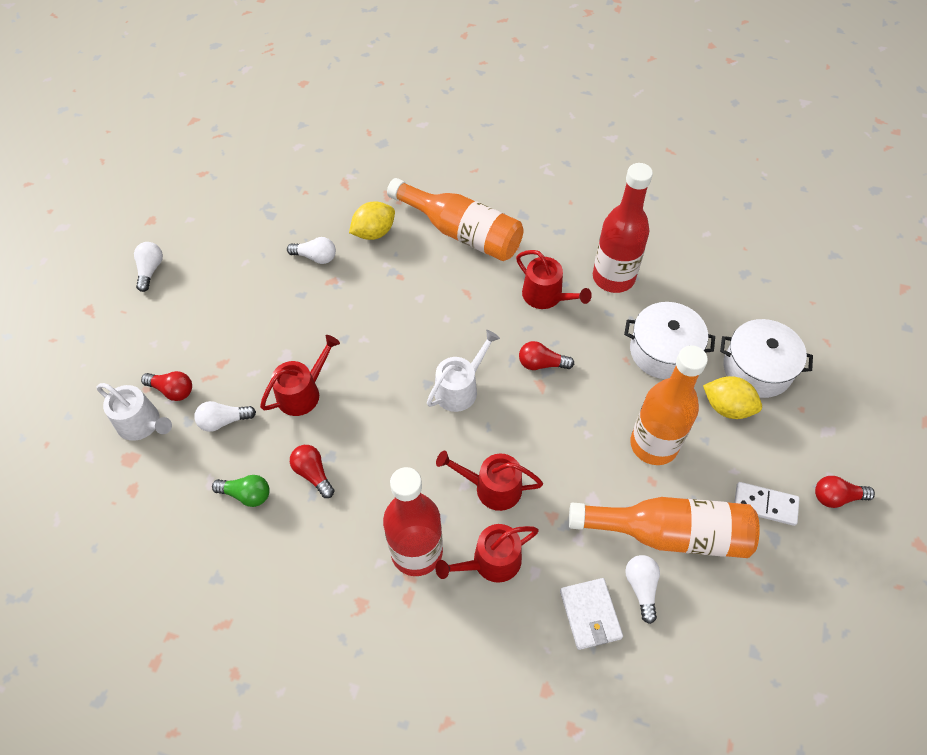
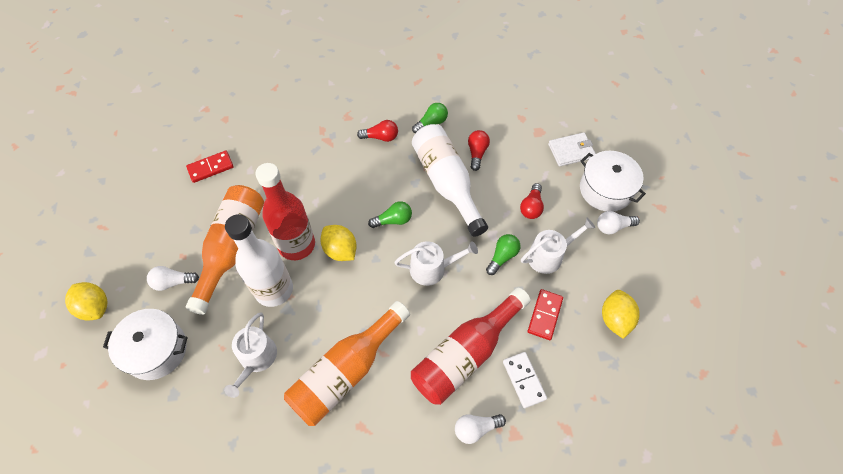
green light bulb: 1 -> 3
orange bottle: 3 -> 2
red domino: 0 -> 2
red light bulb: 4 -> 3
red watering can: 4 -> 0
white bottle: 0 -> 2
white light bulb: 4 -> 3
white watering can: 2 -> 3
yellow lemon: 2 -> 3

